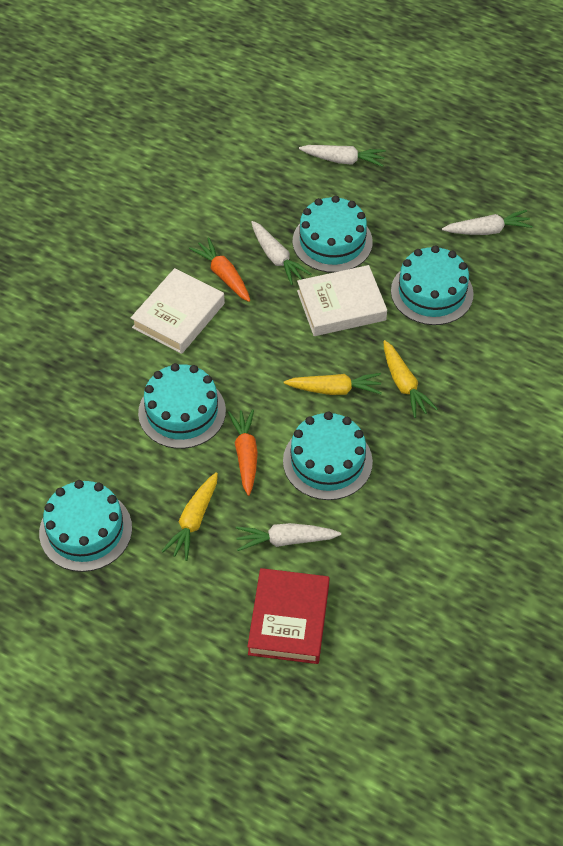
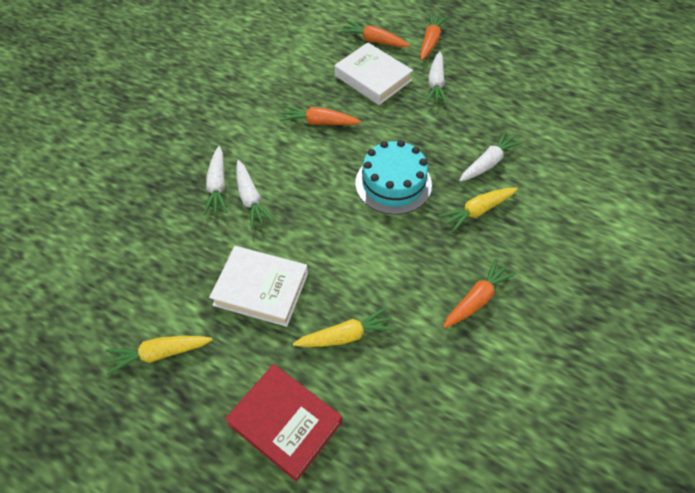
orange carrot: 2 -> 4
turquoise cake: 5 -> 1

